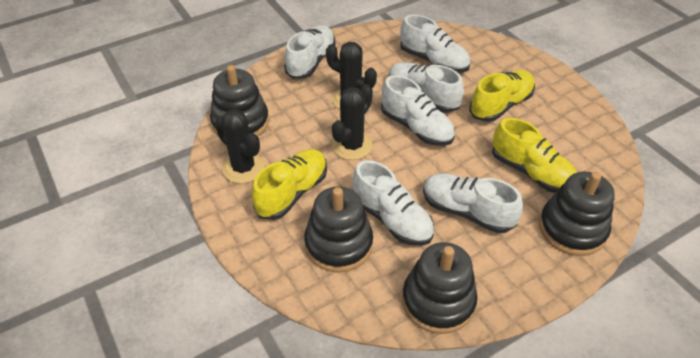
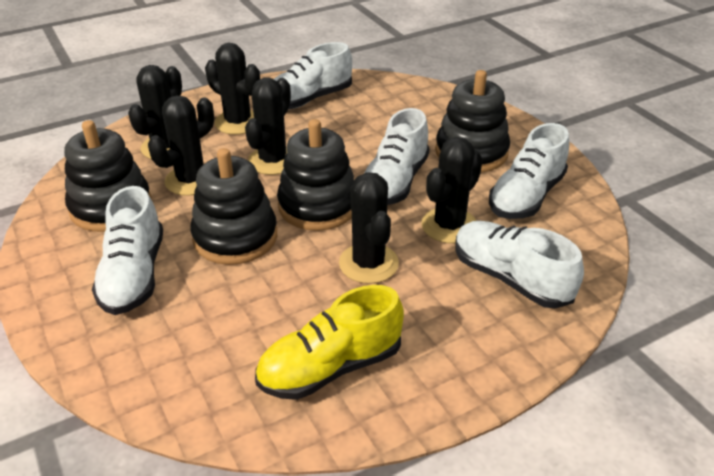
black cactus: 3 -> 6
white shoe: 6 -> 5
yellow shoe: 3 -> 1

